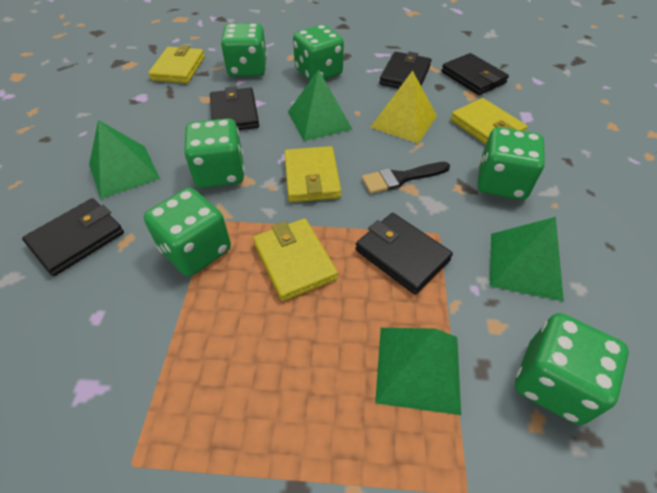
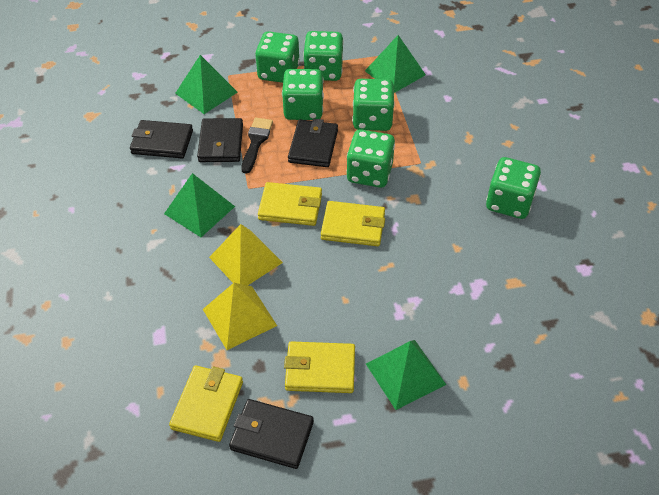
black wallet: 5 -> 4
yellow pyramid: 1 -> 2

